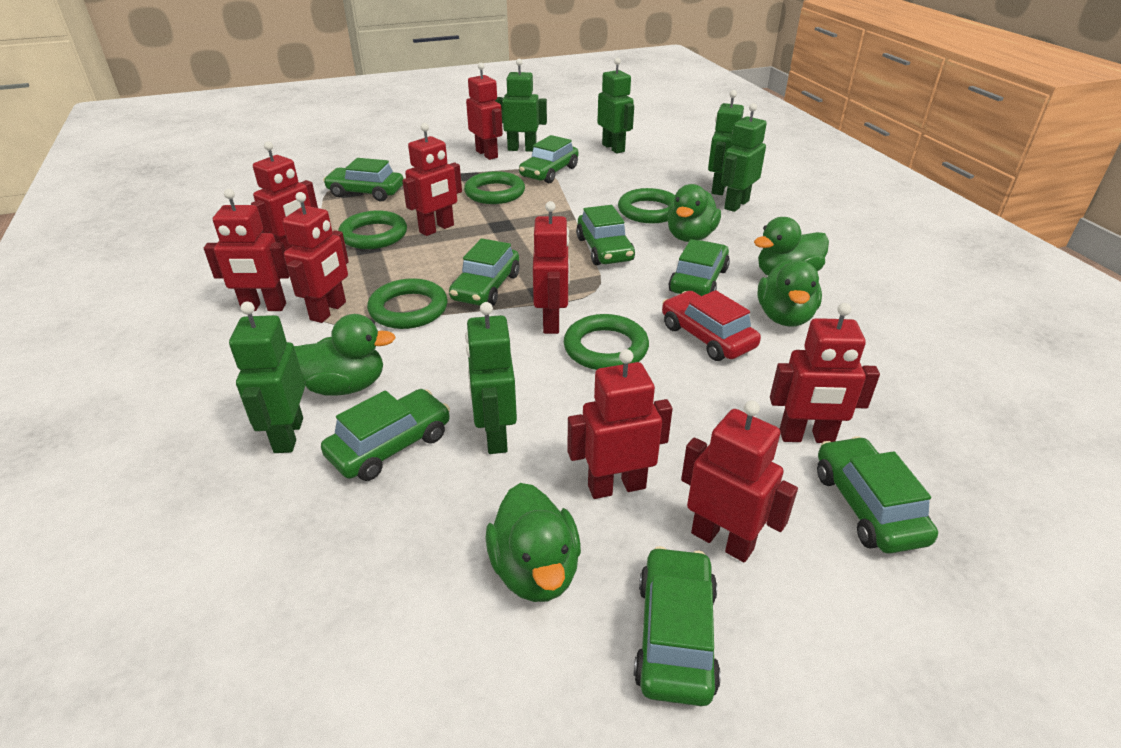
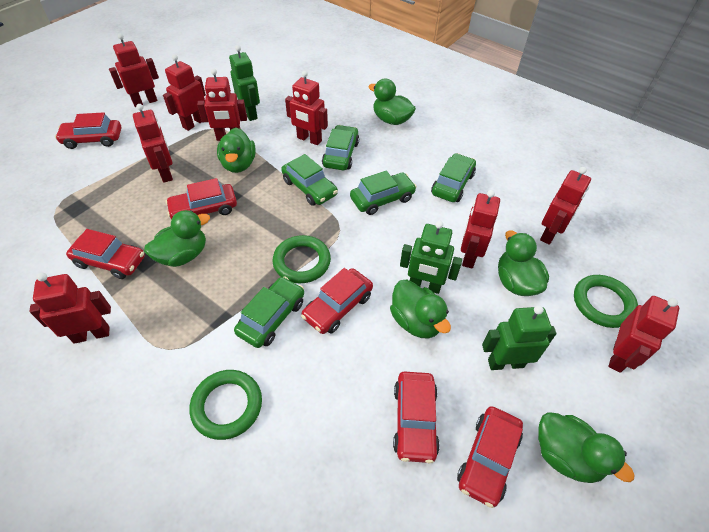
green car: 8 -> 5
green duck: 5 -> 6
green ring: 5 -> 3
green robot: 6 -> 3
red car: 1 -> 6

